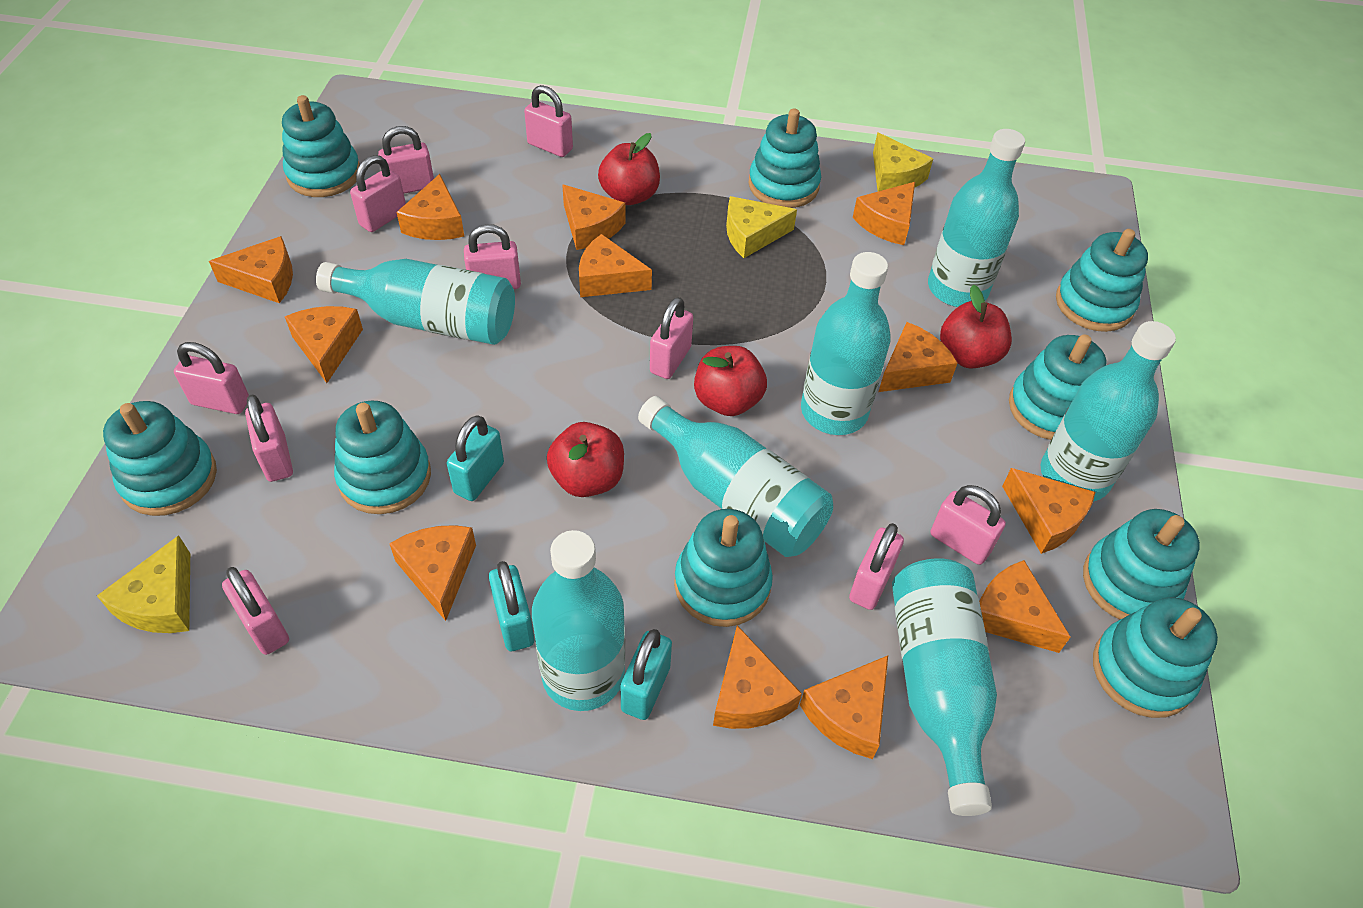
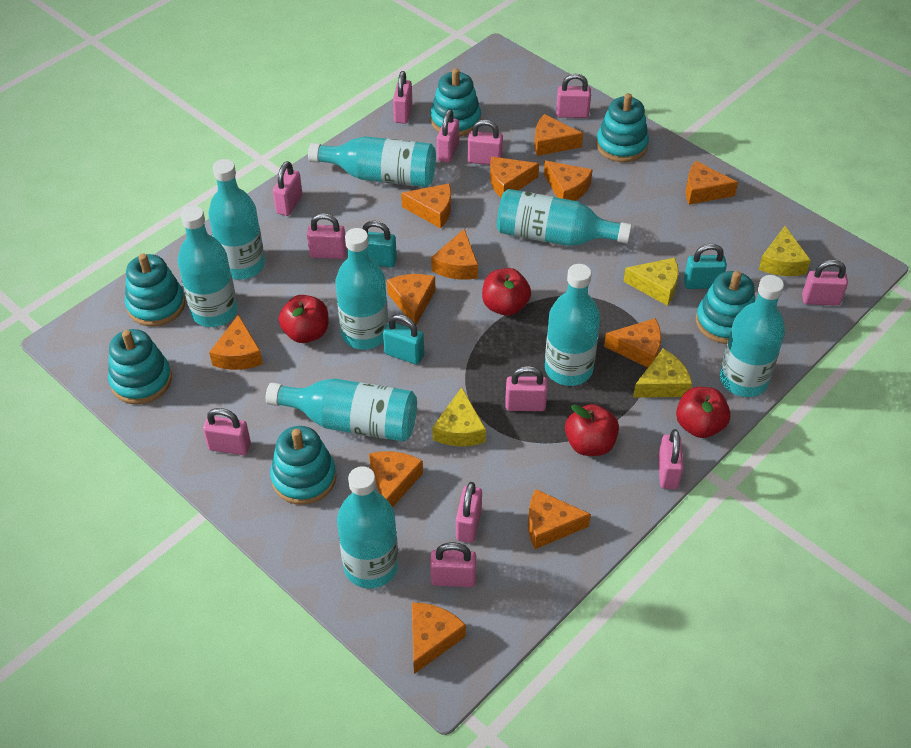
pink padlock: 10 -> 12
turquoise bottle: 7 -> 9
turquoise stacking toy: 9 -> 6
yellow cheese: 3 -> 4

